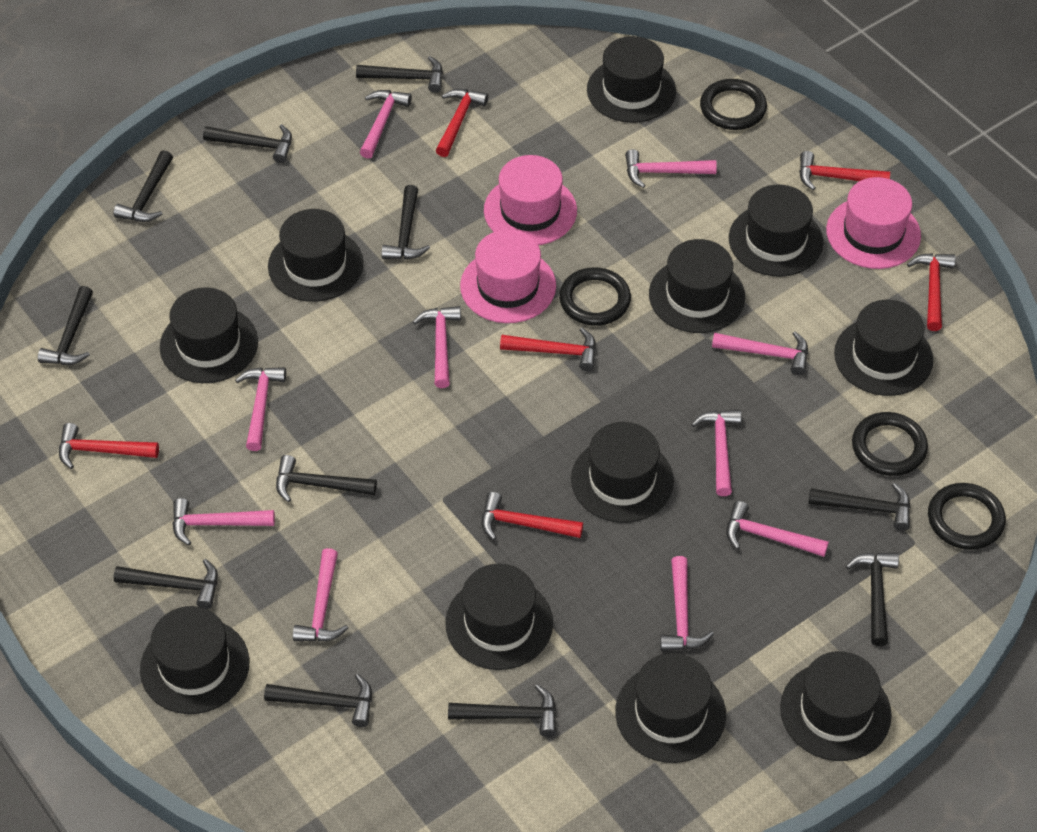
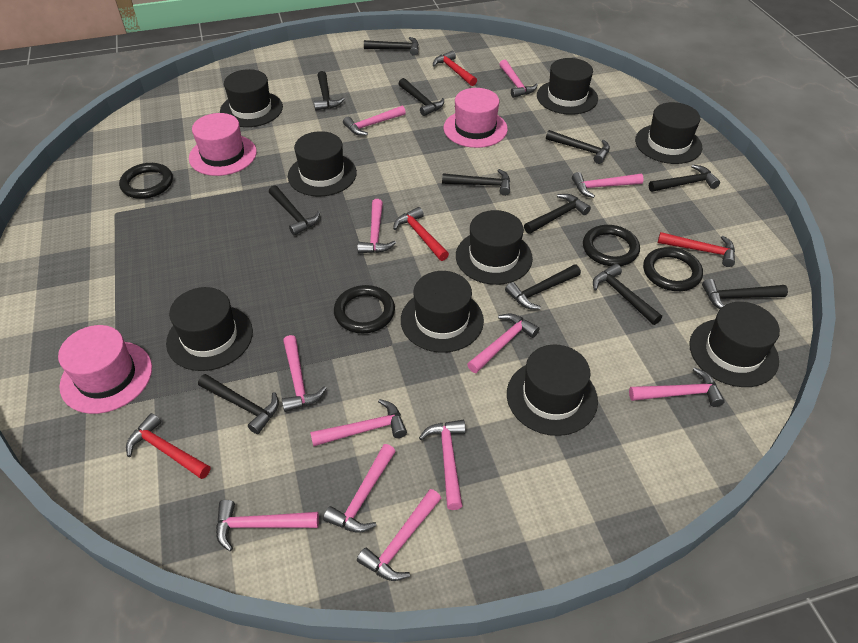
black hammer: 11 -> 12
black hat: 11 -> 9
pink hammer: 10 -> 12
red hammer: 6 -> 4

